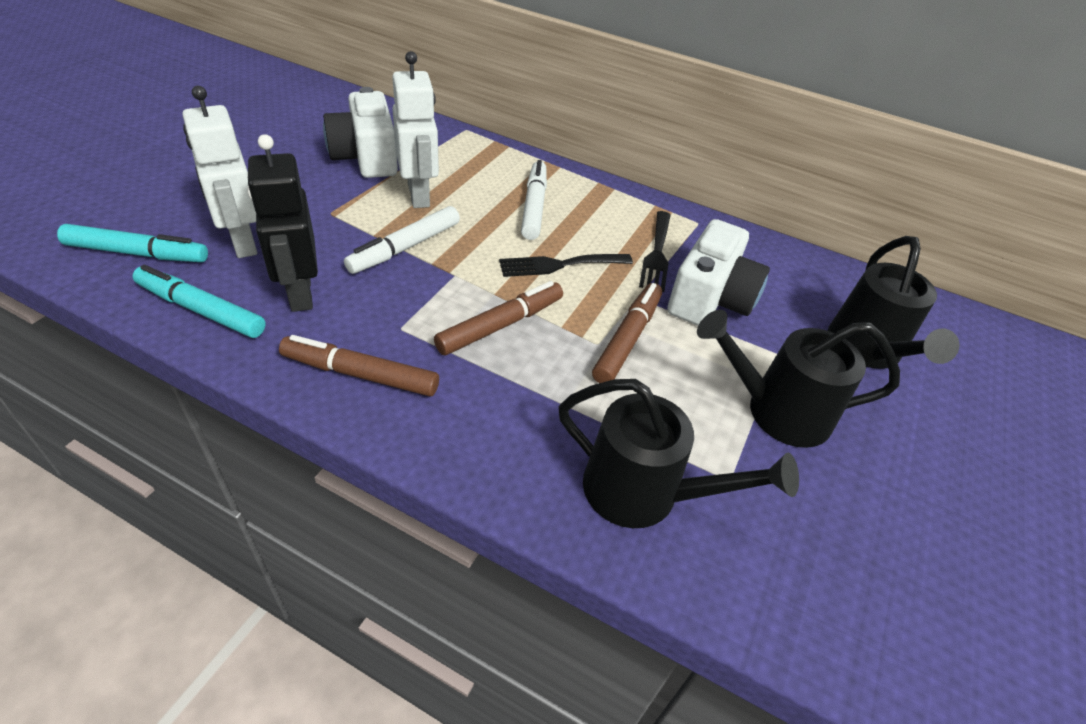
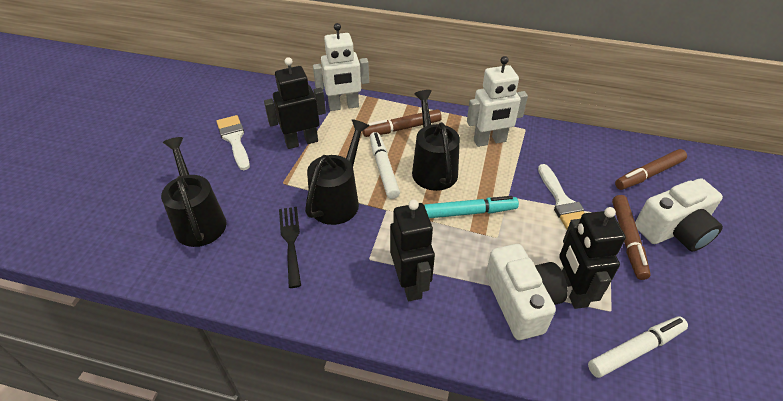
black fork: 2 -> 1
black robot: 1 -> 3
turquoise marker: 2 -> 1
white brush: 0 -> 2

